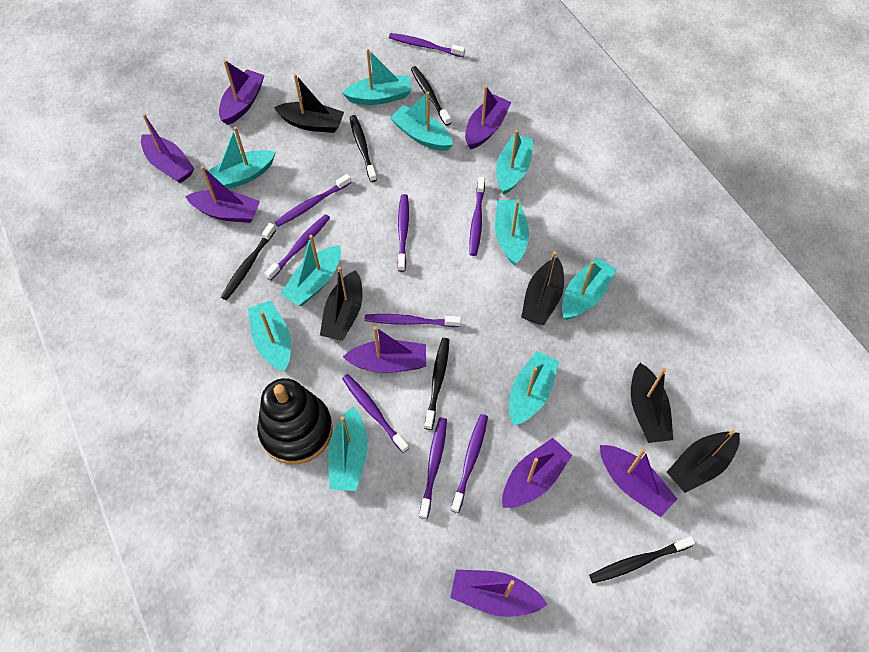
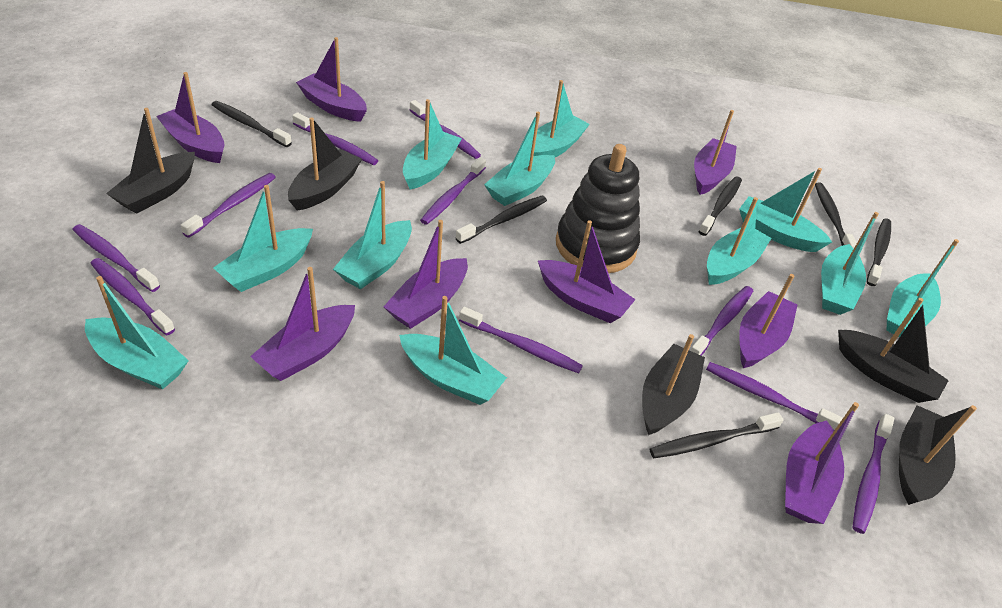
black toothbrush: 5 -> 6
purple toothbrush: 9 -> 10
turquoise boat: 10 -> 11

